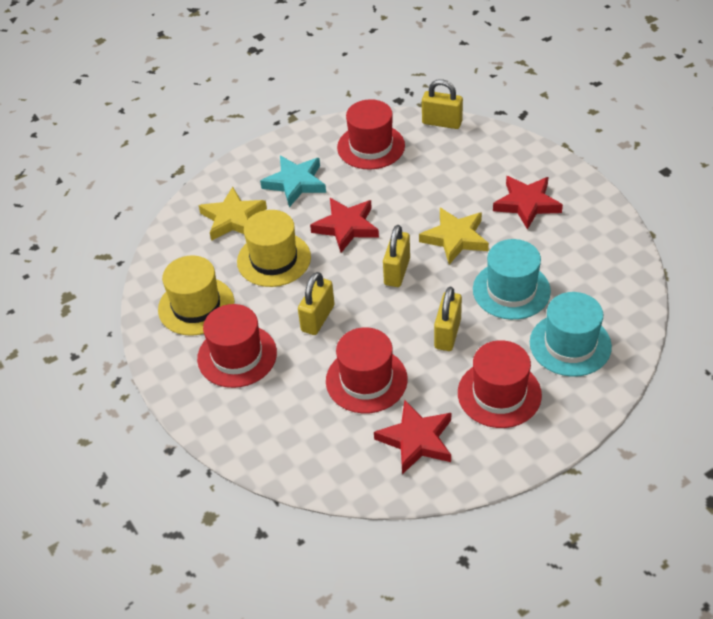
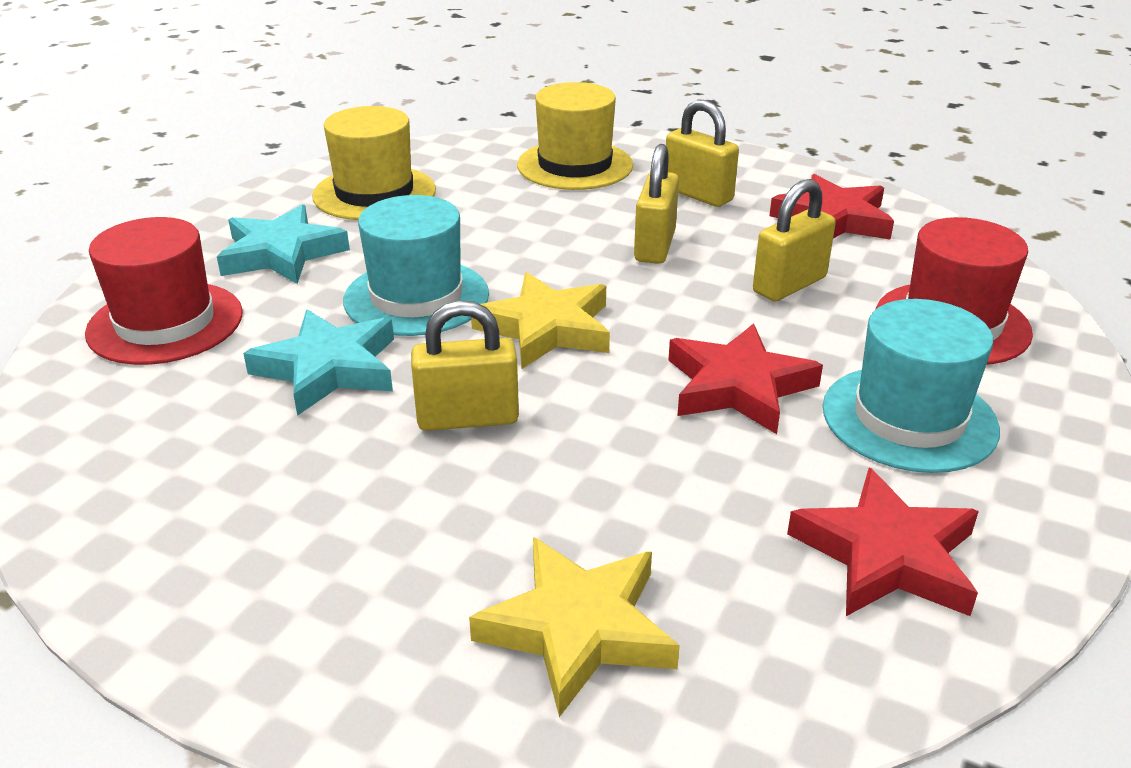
red hat: 4 -> 2
turquoise star: 1 -> 2

